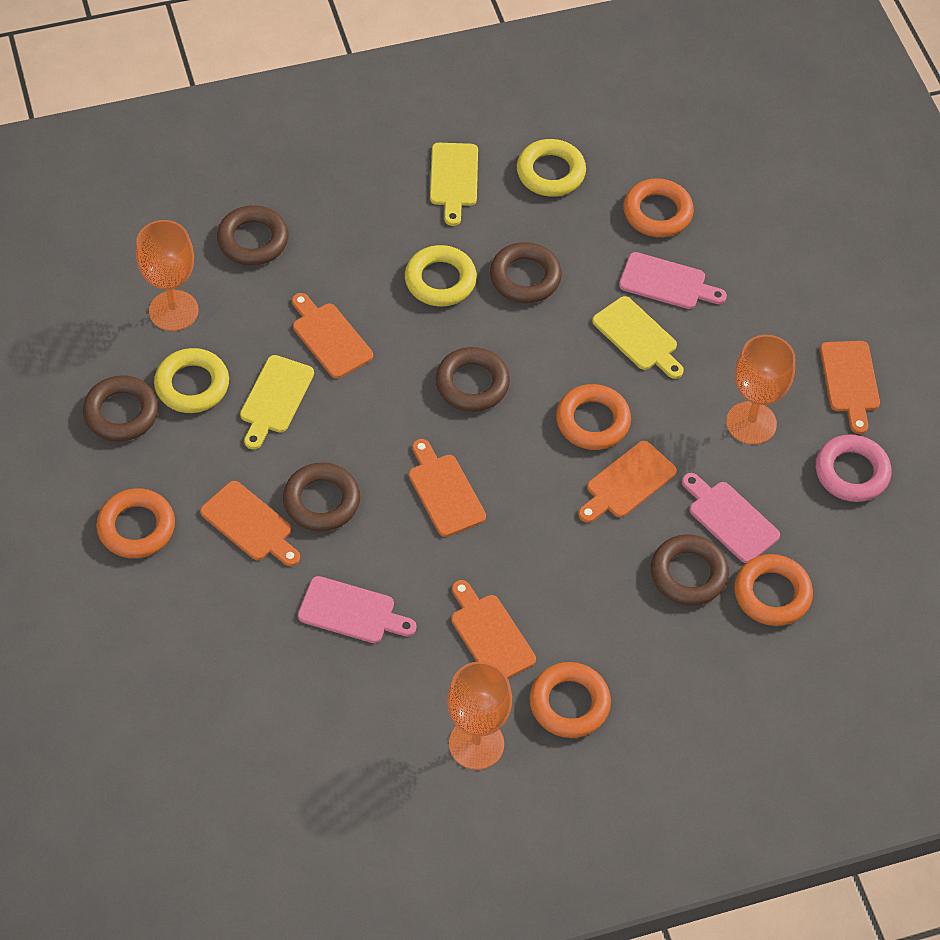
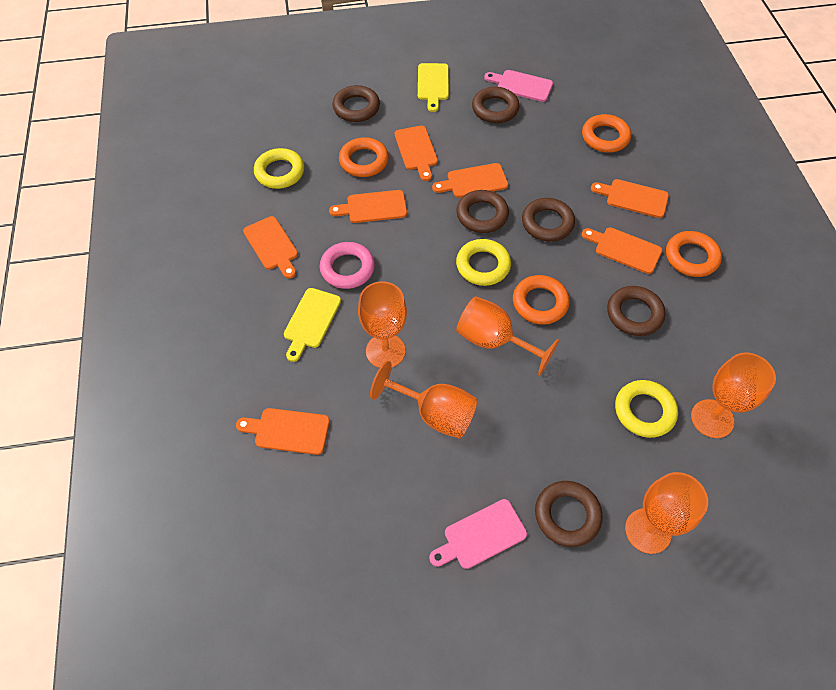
orange cutting board: 6 -> 7
orange goblet: 3 -> 5
orange ring: 5 -> 4
pink cutting board: 3 -> 2
yellow cutting board: 3 -> 2

